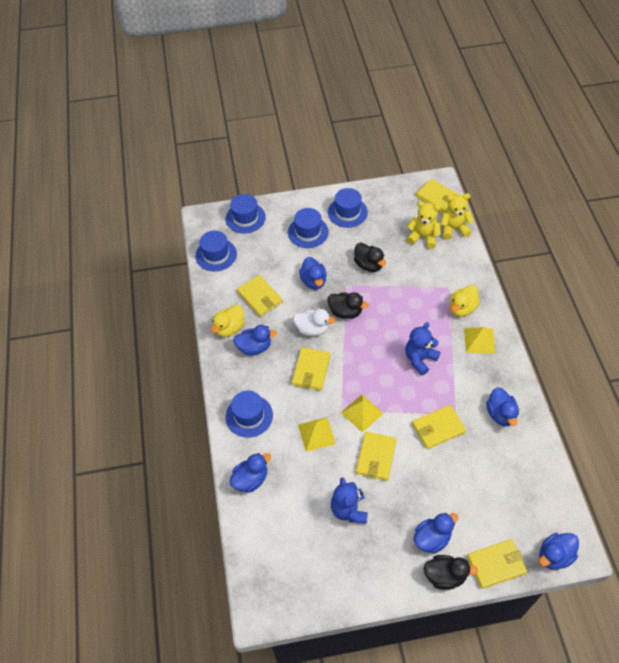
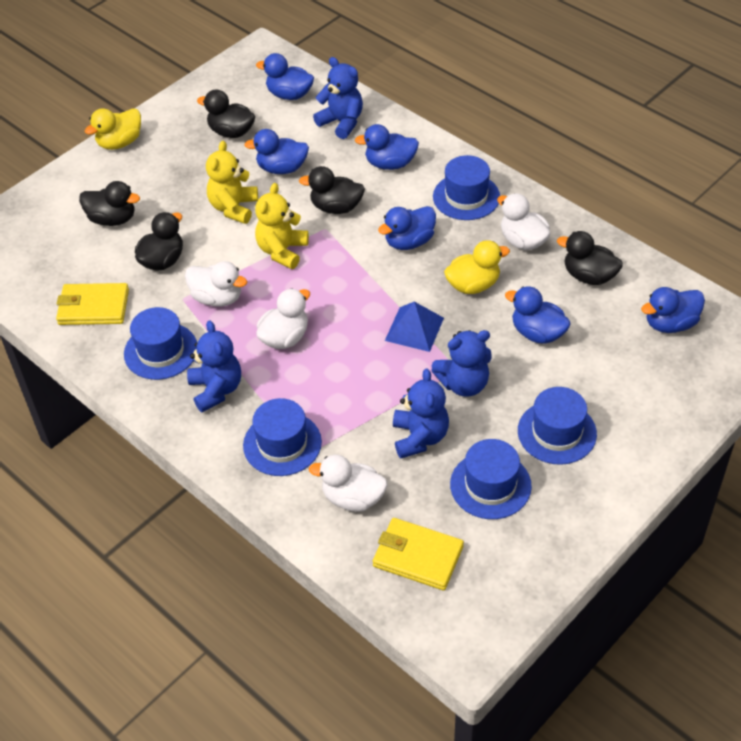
black duck: 3 -> 5
blue pyramid: 0 -> 1
blue teddy bear: 2 -> 4
white duck: 1 -> 4
yellow pyramid: 3 -> 0
yellow wallet: 6 -> 2

